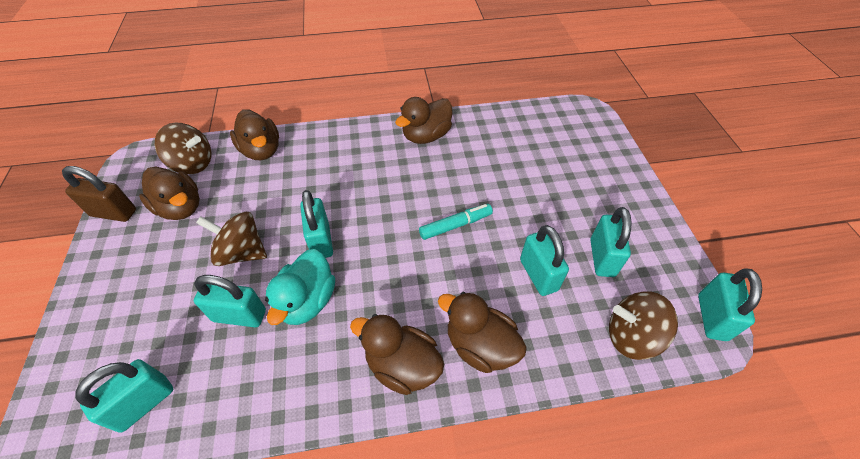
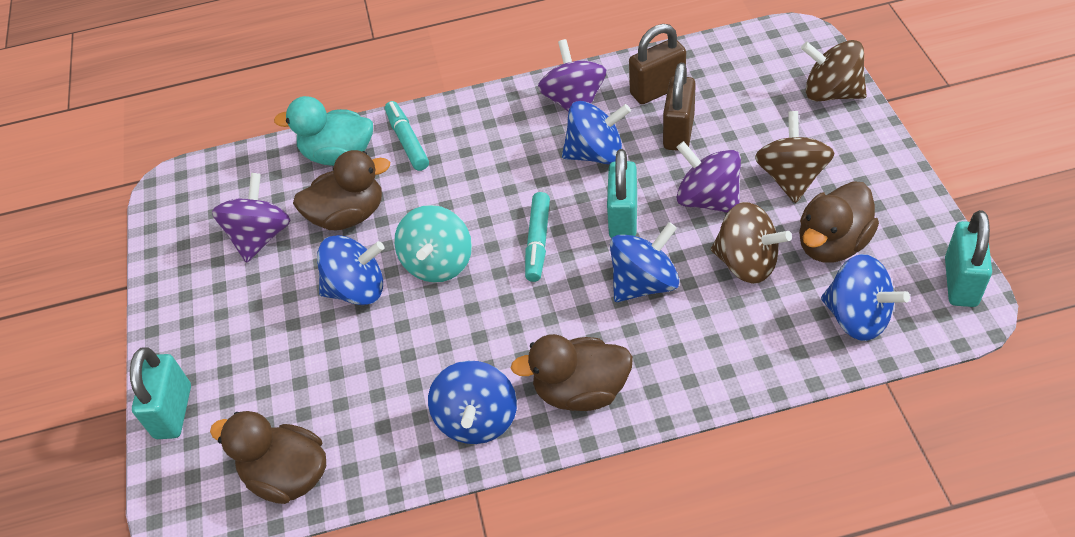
blue spinning top: 0 -> 5
brown duck: 5 -> 4
brown padlock: 1 -> 2
purple spinning top: 0 -> 3
turquoise marker: 1 -> 2
turquoise padlock: 6 -> 3
turquoise spinning top: 0 -> 1

